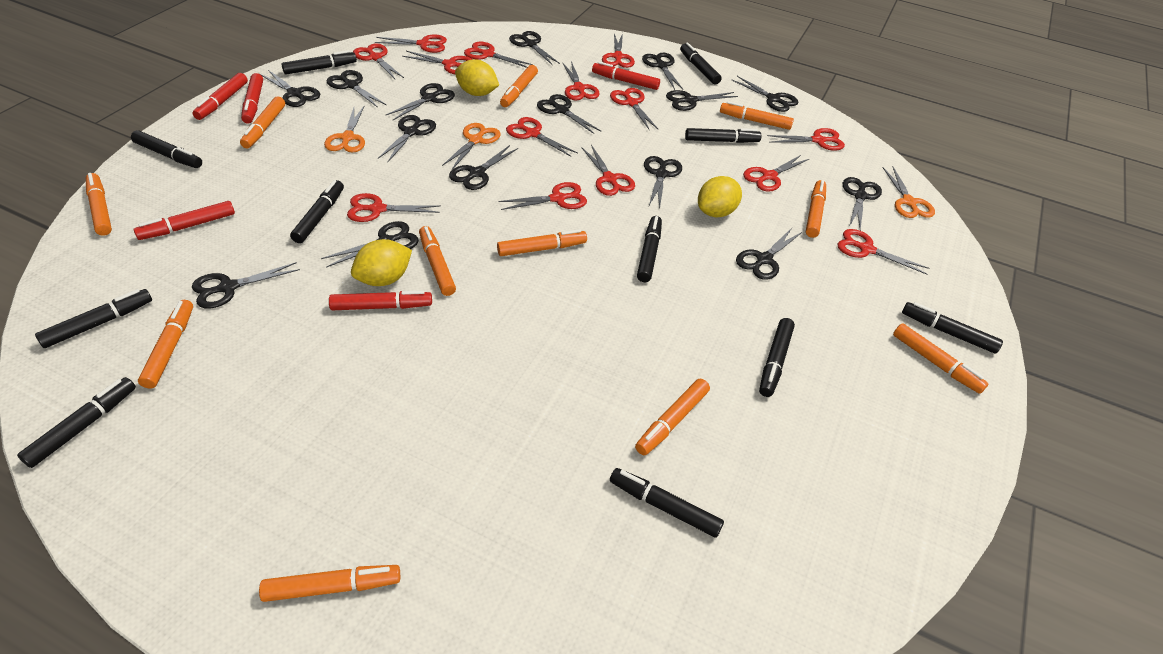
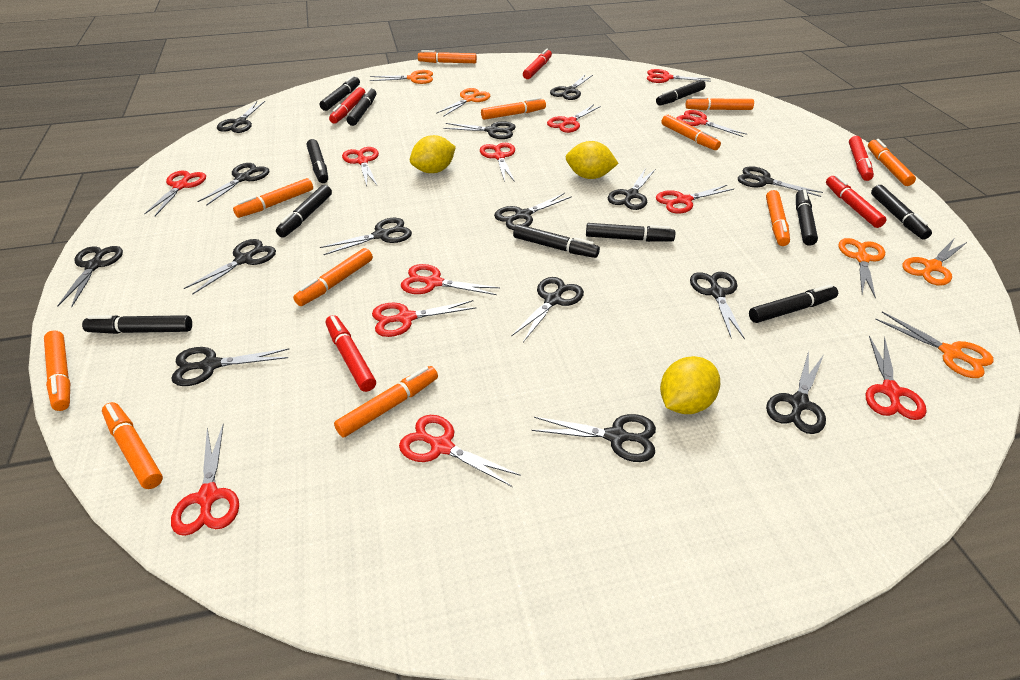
orange scissors: 3 -> 5
red scissors: 14 -> 12

